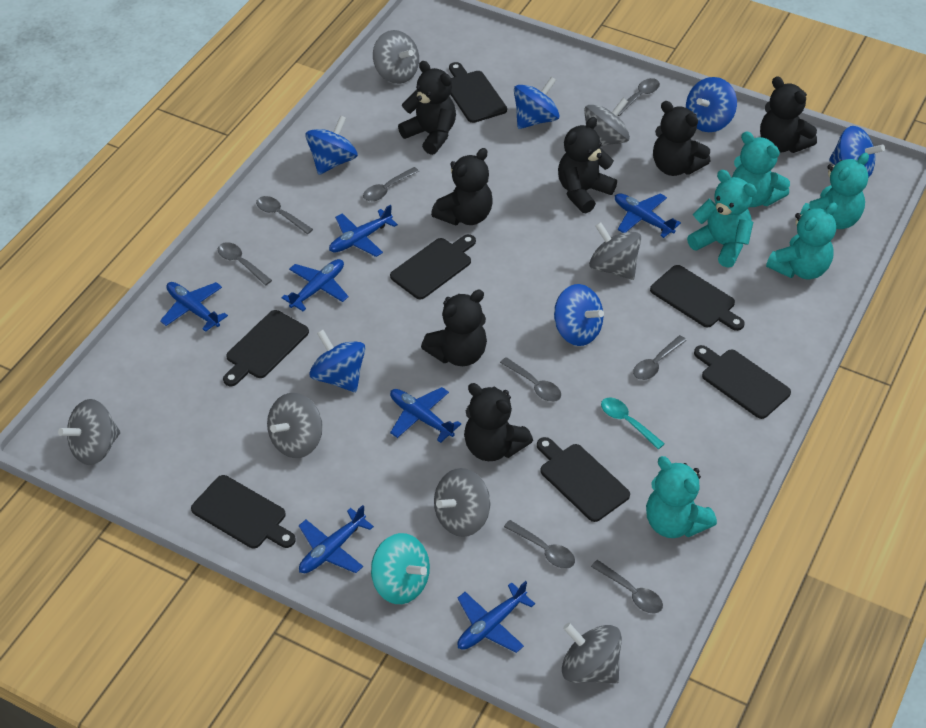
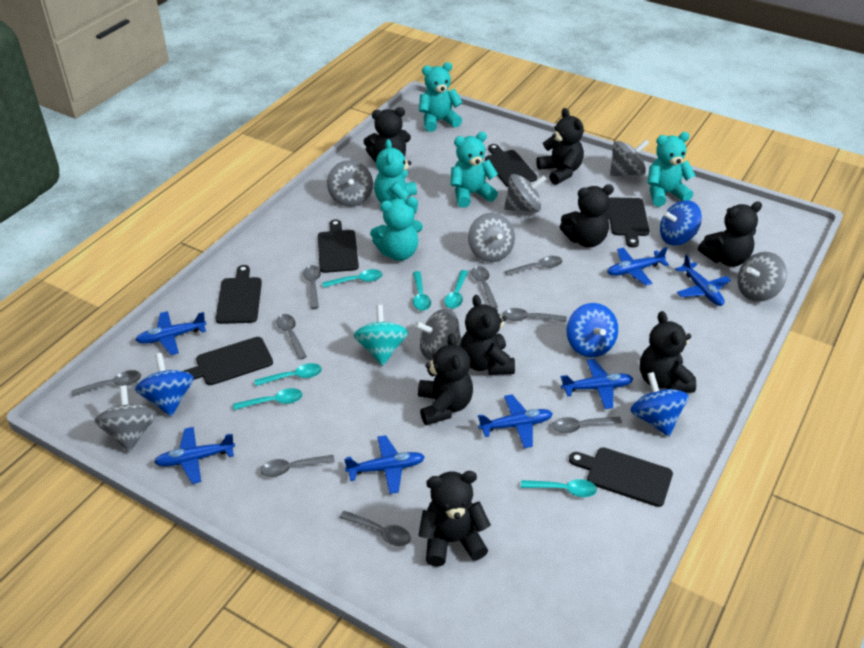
black cutting board: 7 -> 6
black teddy bear: 7 -> 8
blue spinning top: 6 -> 4
grey spoon: 8 -> 9
turquoise spoon: 1 -> 6

